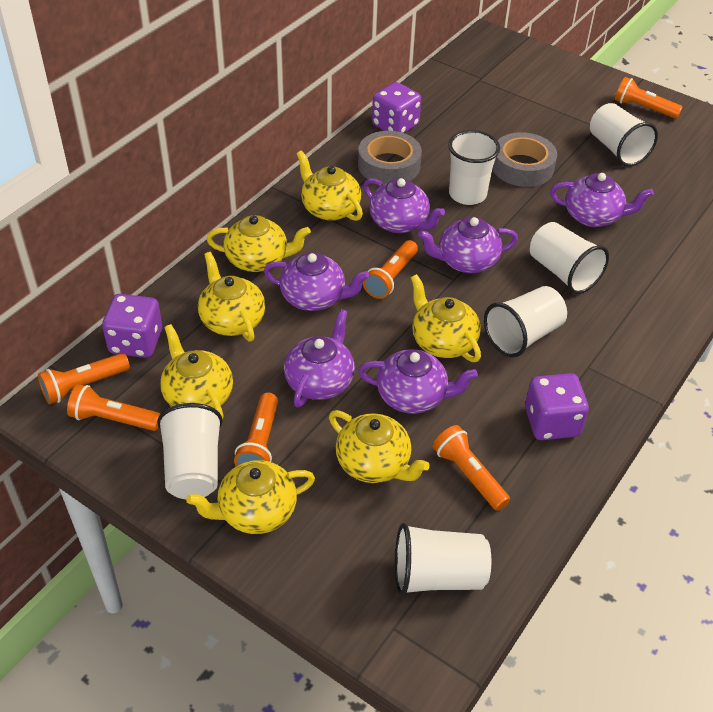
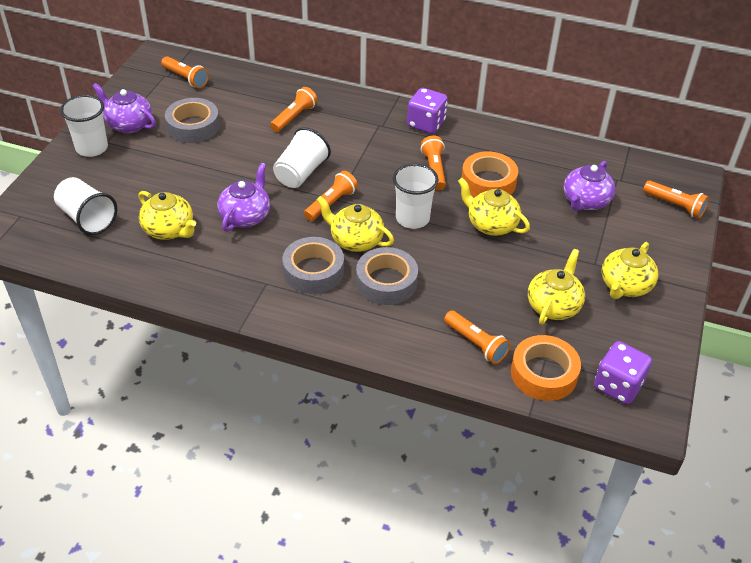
grey tape: 2 -> 3
orange tape: 0 -> 2
purple dice: 3 -> 2
purple teapot: 6 -> 3
white cup: 6 -> 4
yellow teapot: 7 -> 5

